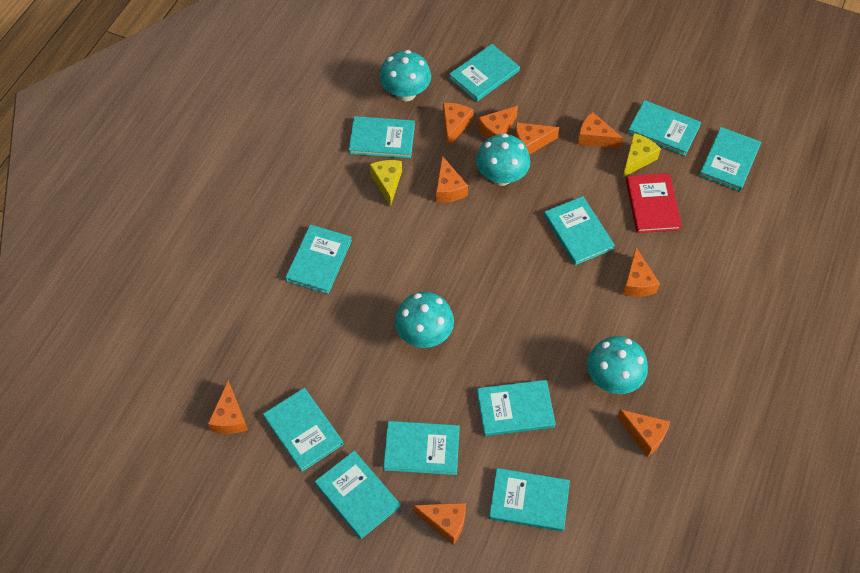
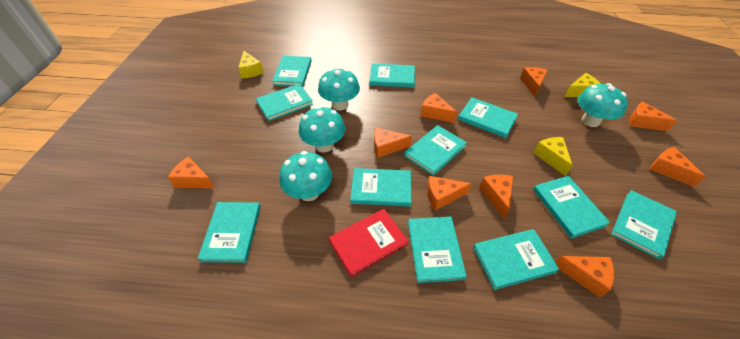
yellow cheese: 2 -> 3

